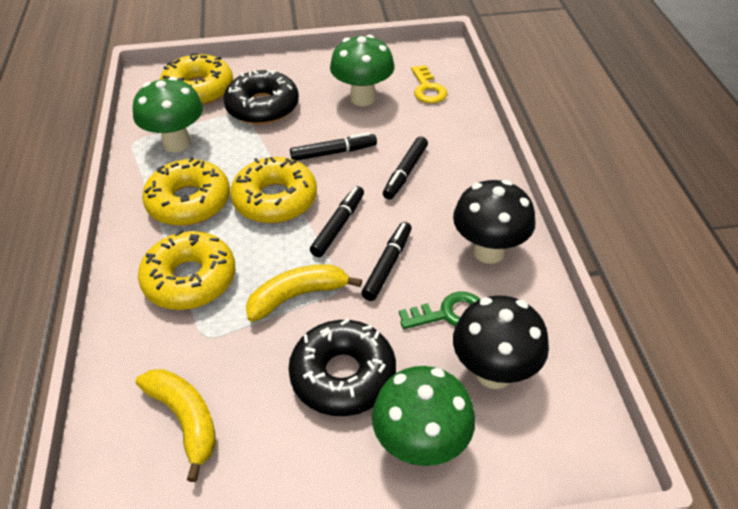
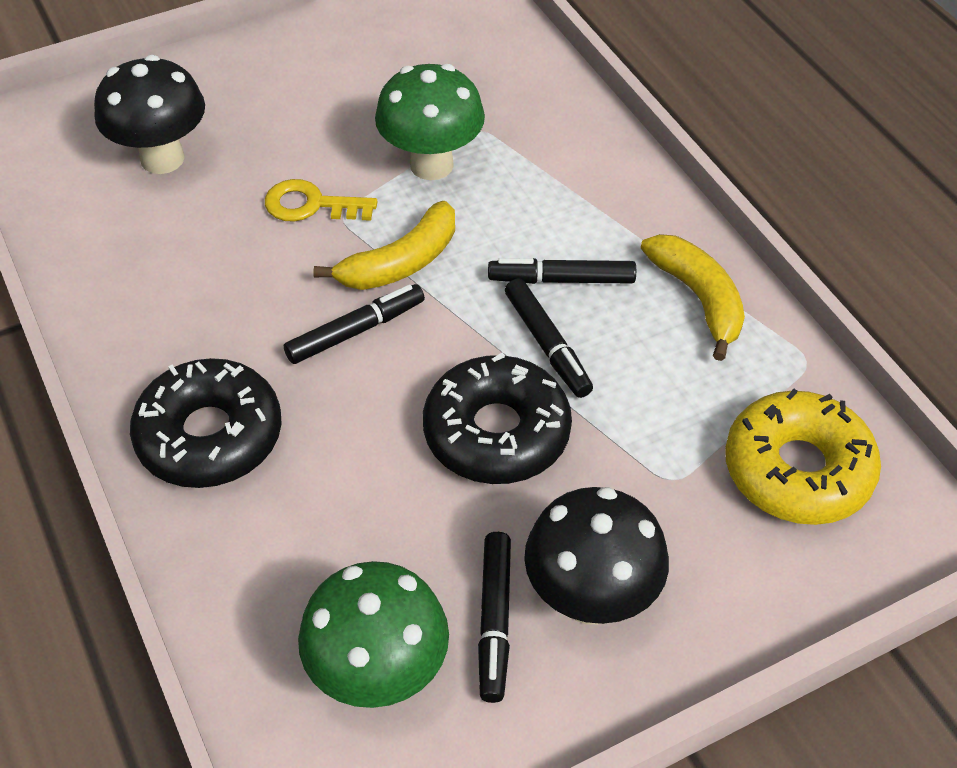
green key: 1 -> 0
green mushroom: 3 -> 2
yellow donut: 4 -> 1

